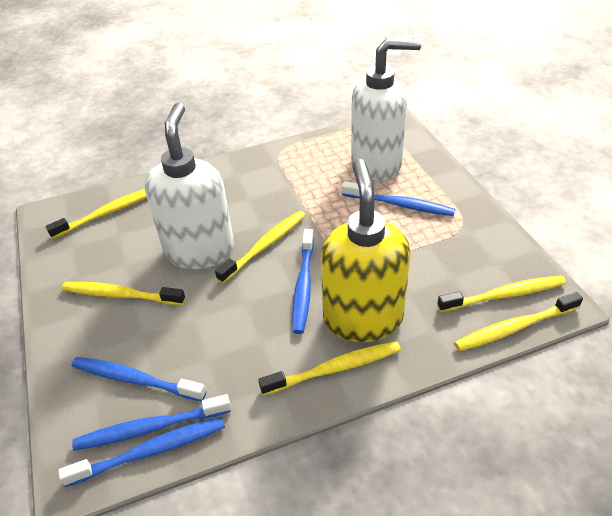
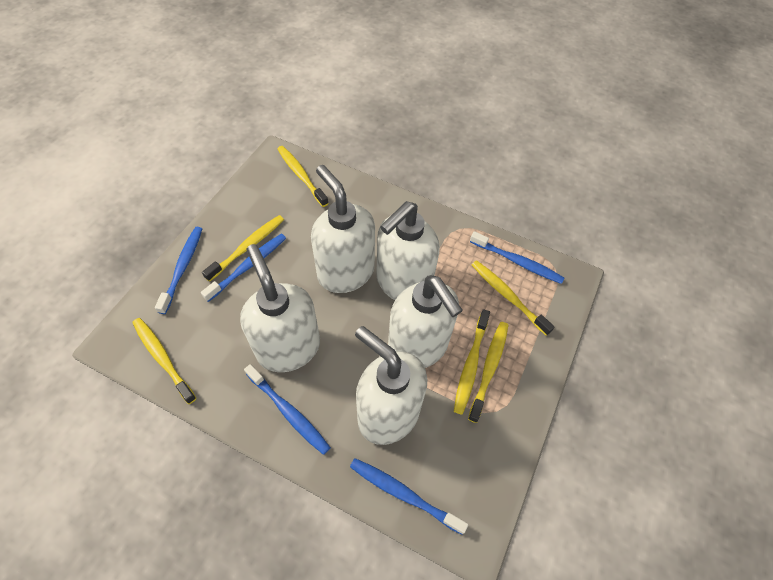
white soap dispenser: 2 -> 5
yellow soap dispenser: 1 -> 0

